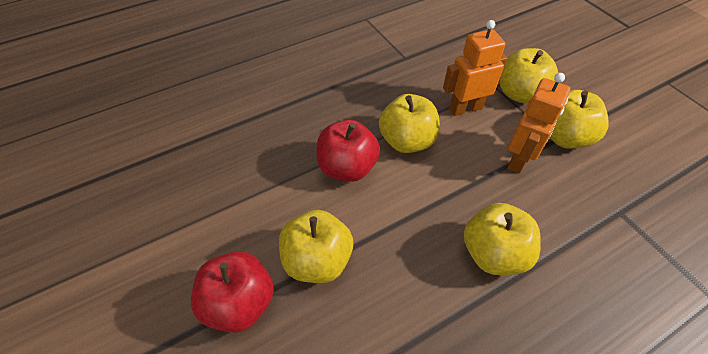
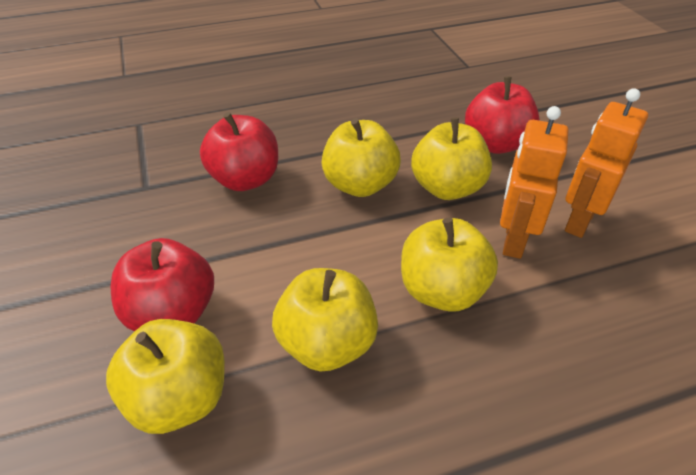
red apple: 2 -> 3

